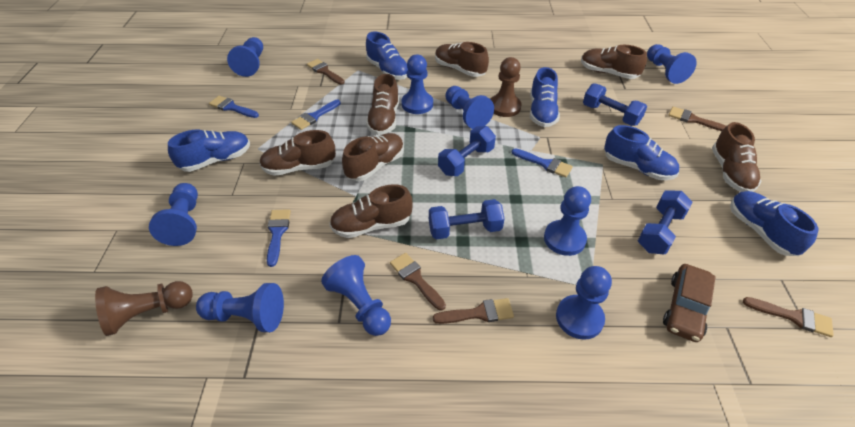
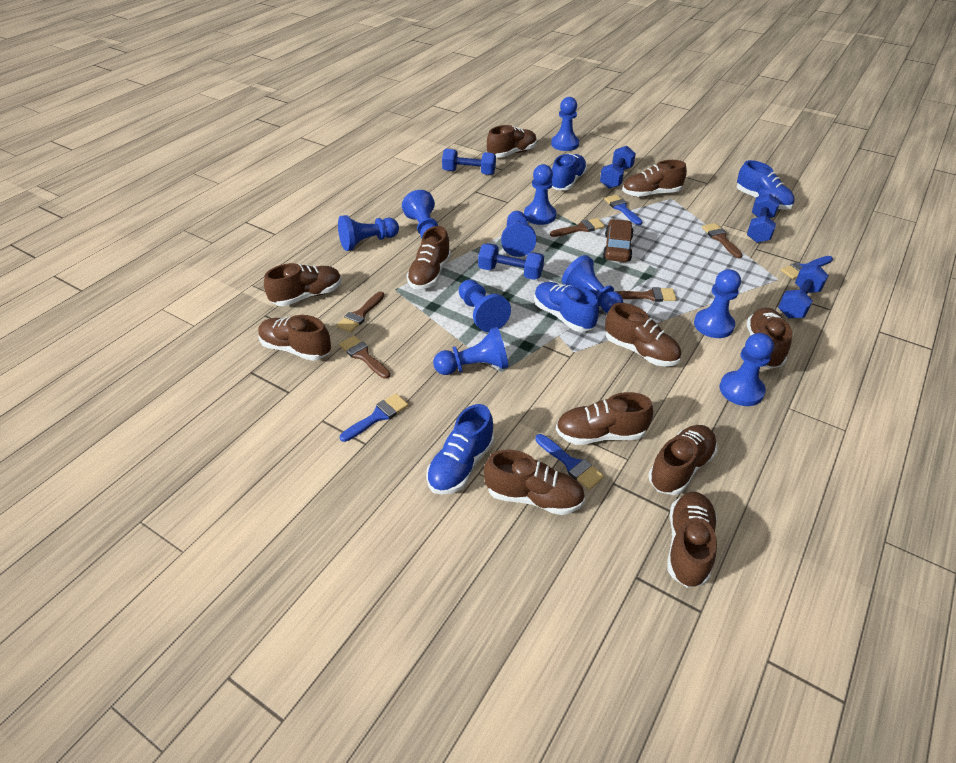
blue dumbbell: 4 -> 5
blue pawn: 9 -> 10
blue shoe: 5 -> 4
brown pawn: 2 -> 0
brown shoe: 7 -> 11

